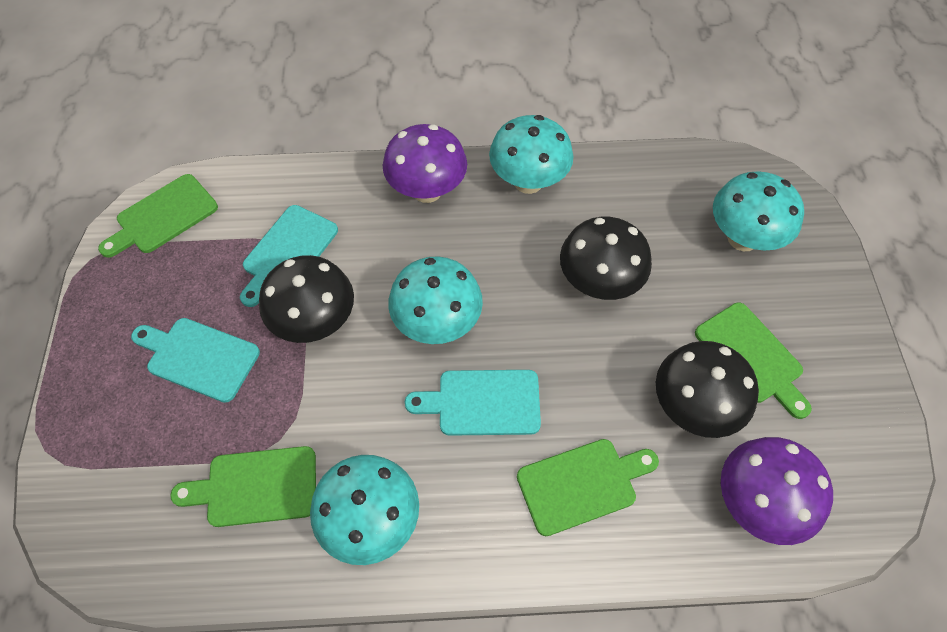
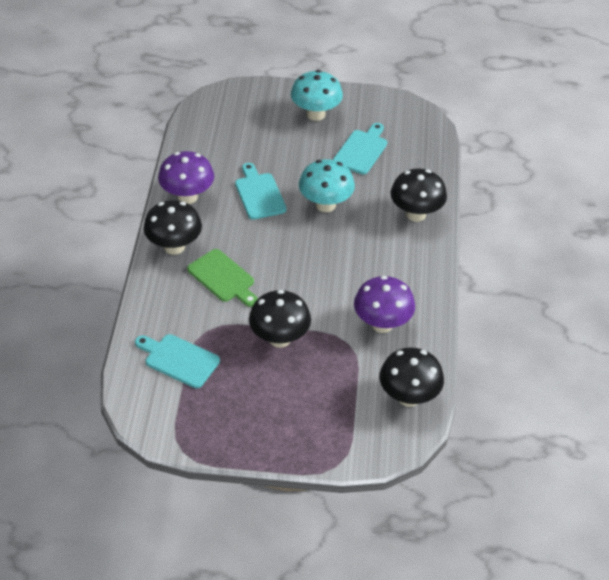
black mushroom: 3 -> 4
green cutting board: 4 -> 1
turquoise mushroom: 4 -> 2

